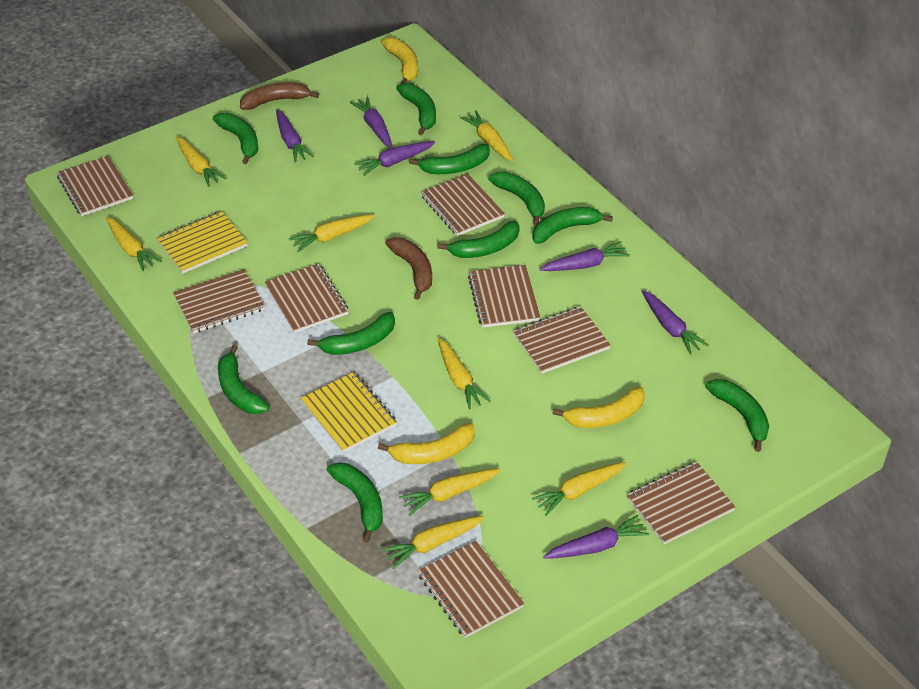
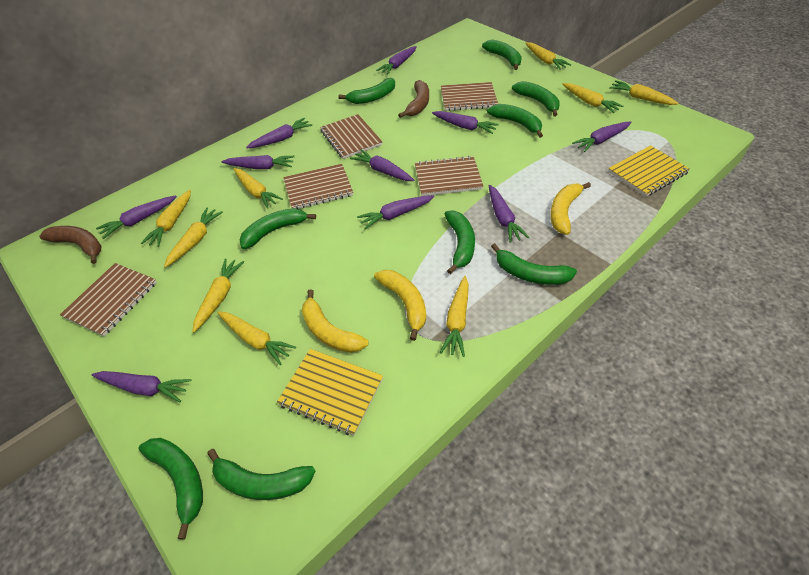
brown notebook: 8 -> 5
green banana: 10 -> 9
purple carrot: 6 -> 10
yellow carrot: 8 -> 9

